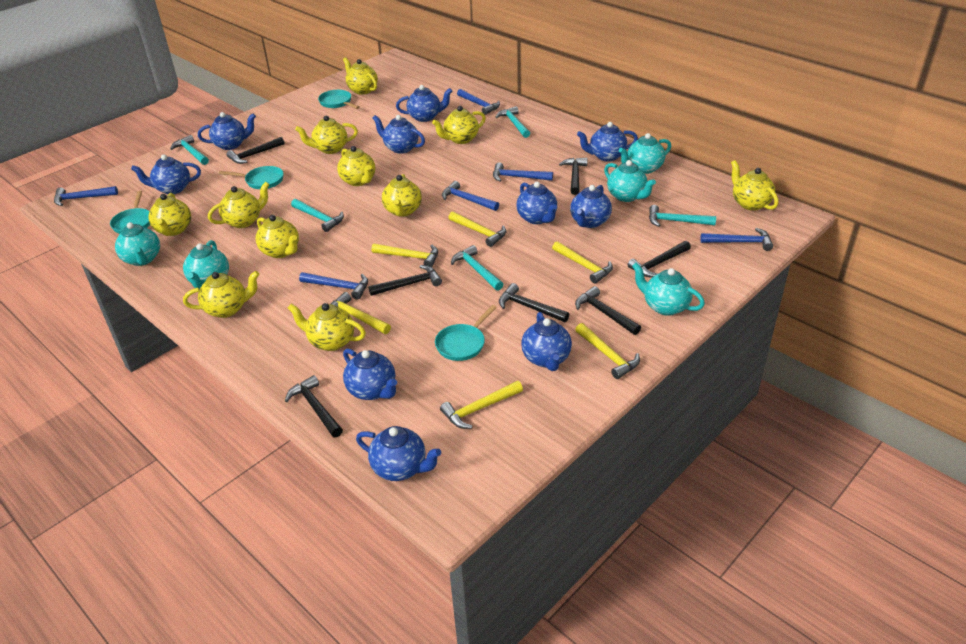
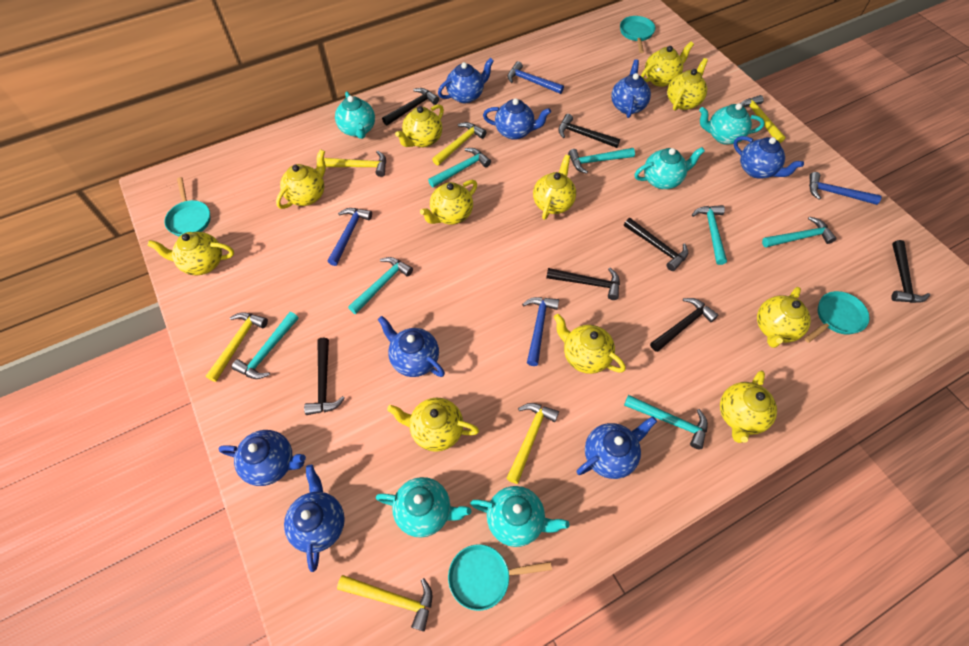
blue hammer: 6 -> 4
blue teapot: 10 -> 8
turquoise hammer: 5 -> 7

